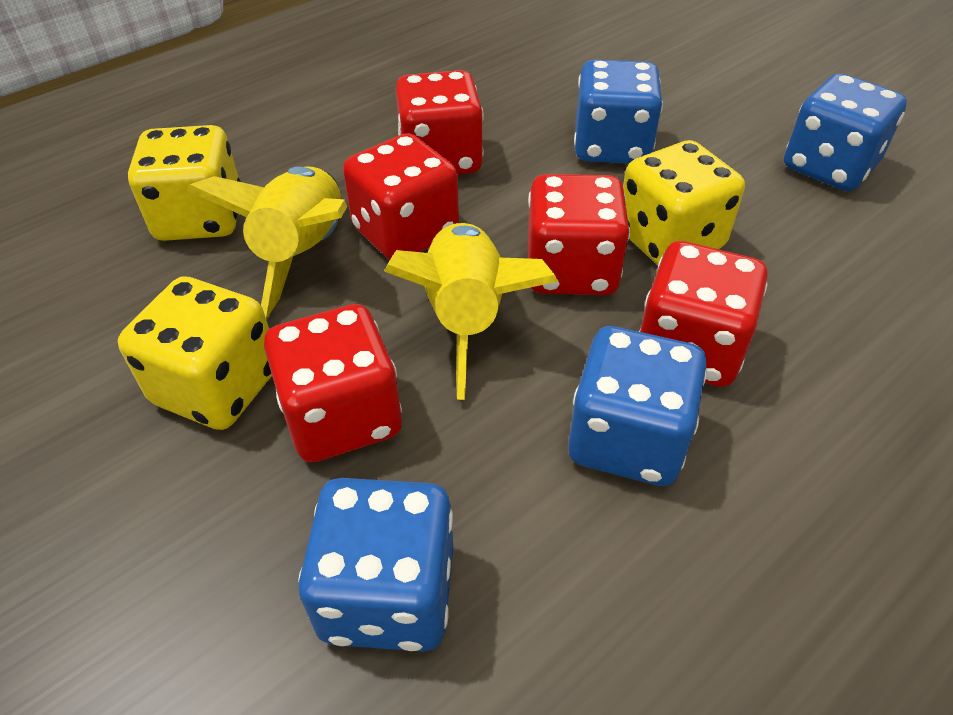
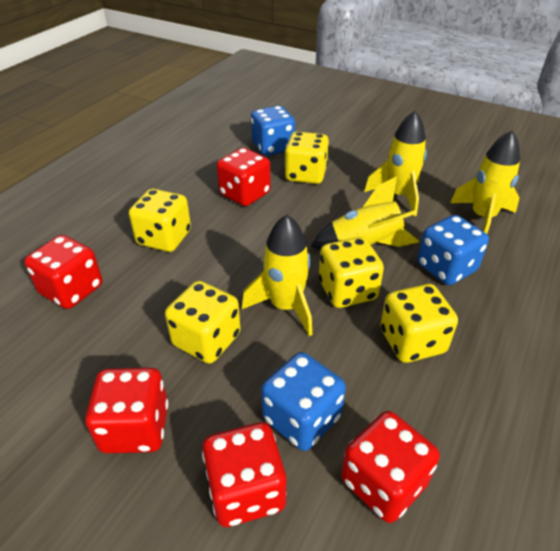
blue dice: 4 -> 3
yellow dice: 3 -> 5
yellow rocket: 2 -> 4

